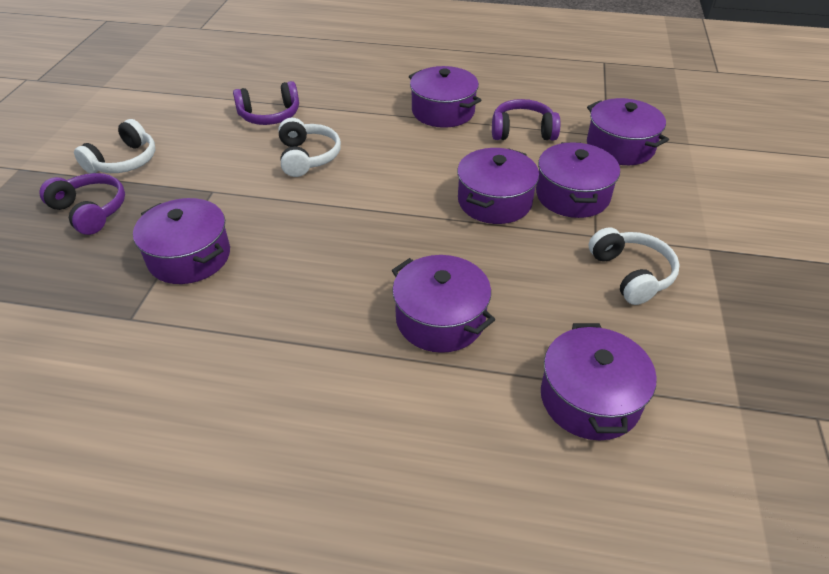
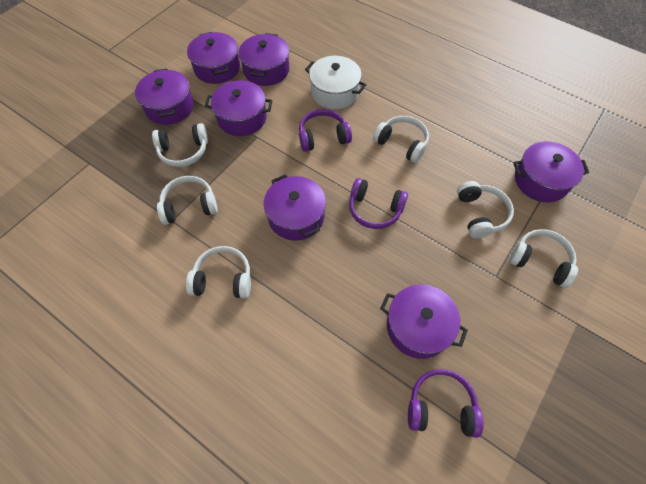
white headphones: 3 -> 6
white pot: 0 -> 1

